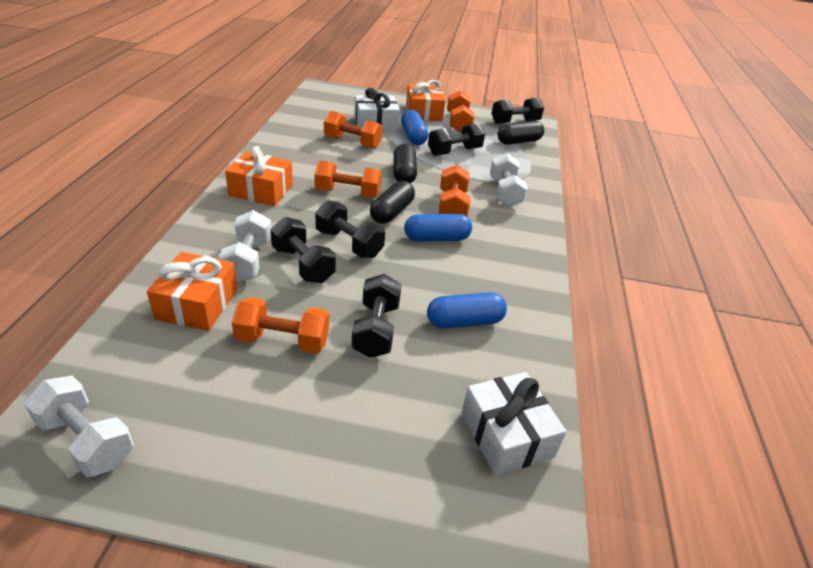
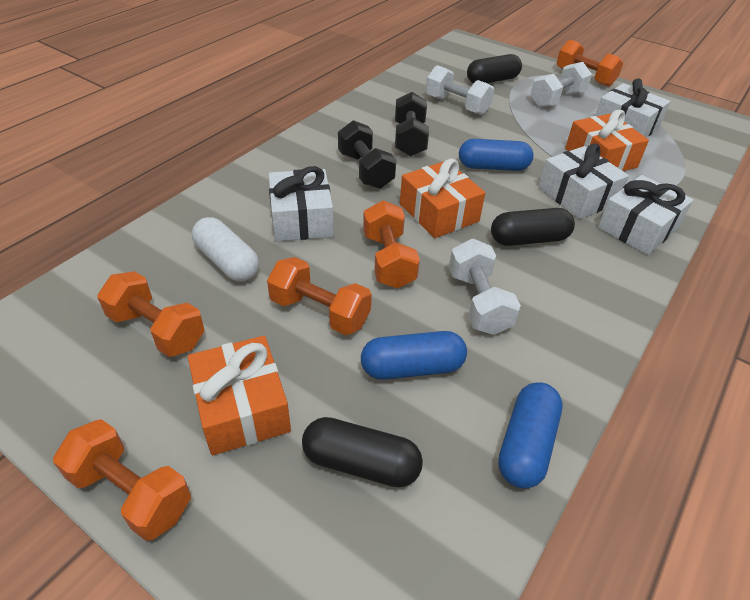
black dumbbell: 5 -> 2
white capsule: 0 -> 1
white gift: 2 -> 4

